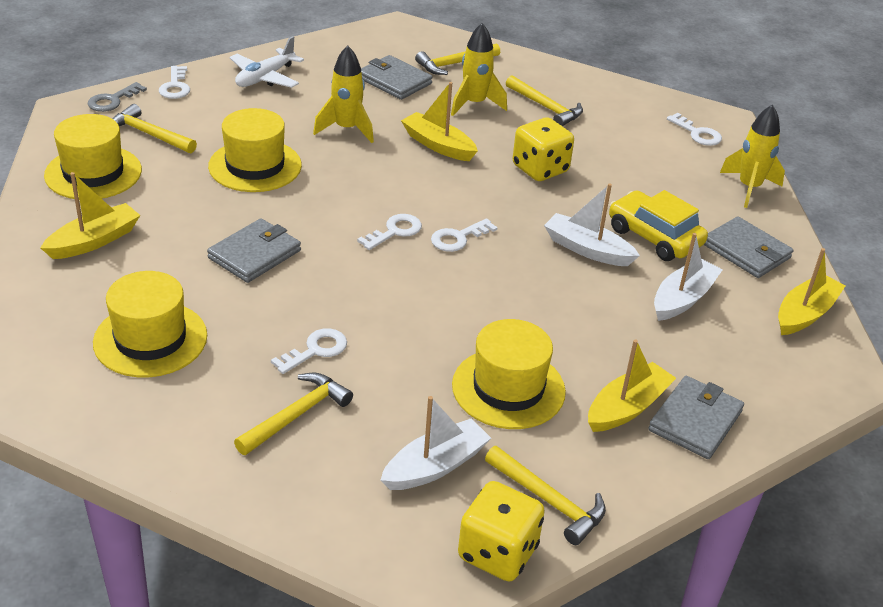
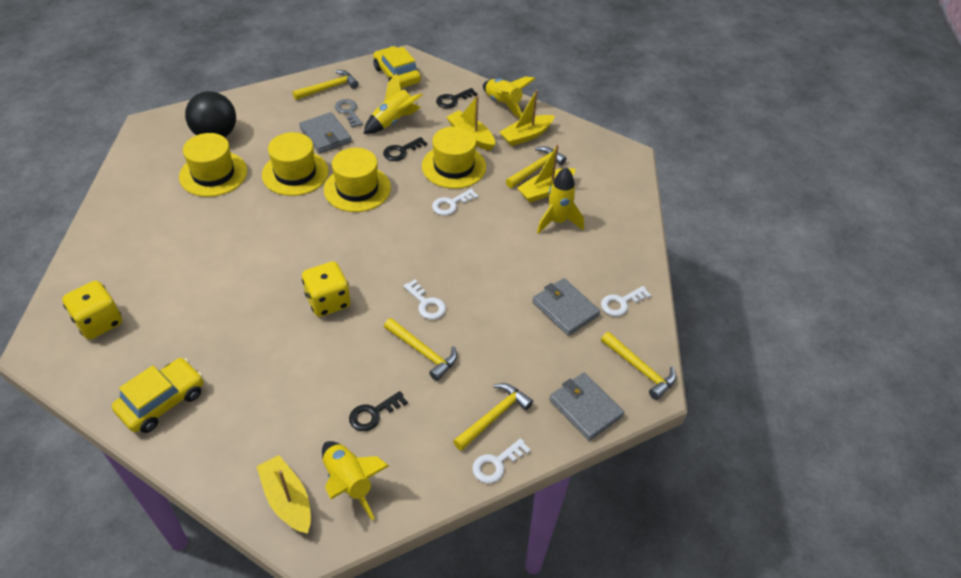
black ball: 0 -> 1
black key: 0 -> 3
grey wallet: 4 -> 3
white boat: 3 -> 0
white key: 5 -> 4
white plane: 1 -> 0
yellow car: 1 -> 2
yellow rocket: 3 -> 4

